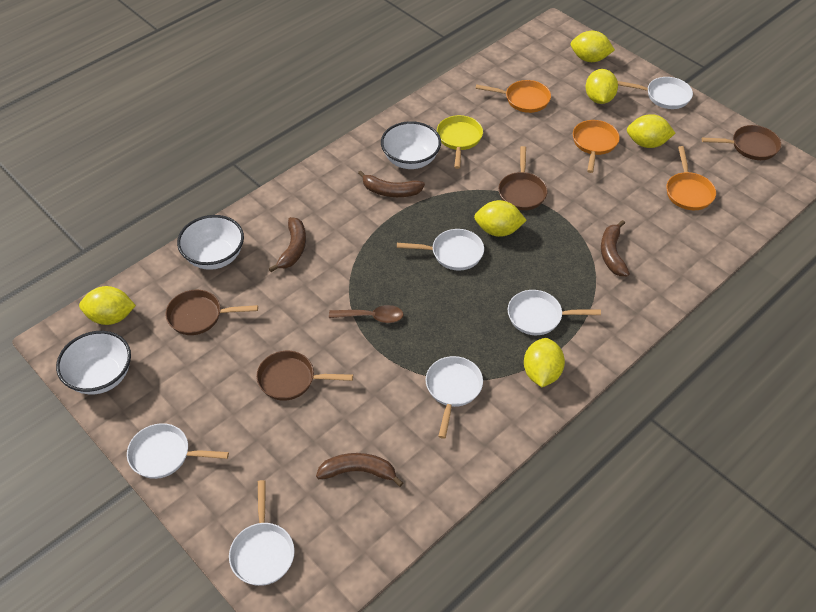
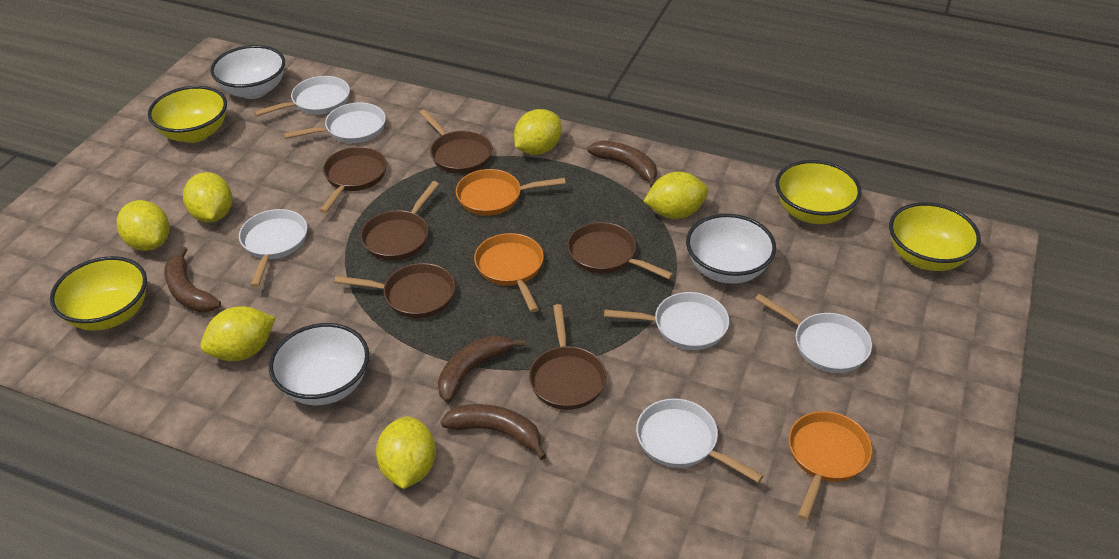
brown pan: 4 -> 6
brown spoon: 1 -> 0
yellow bowl: 0 -> 4
yellow pan: 1 -> 0

